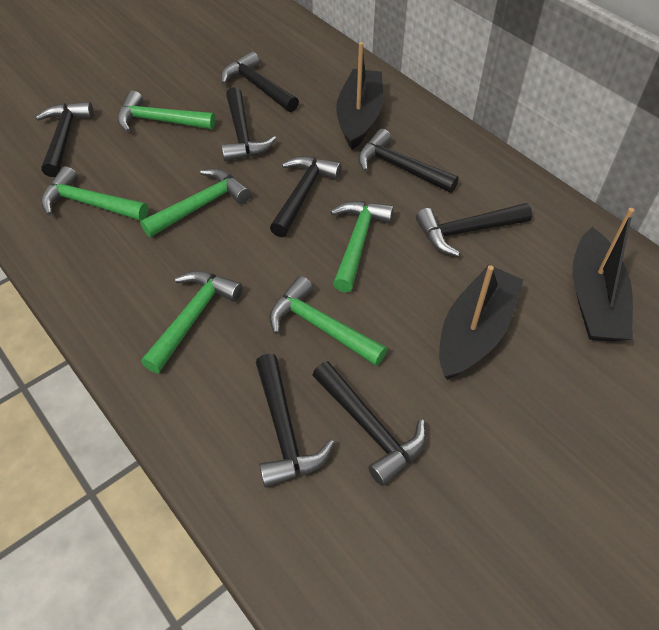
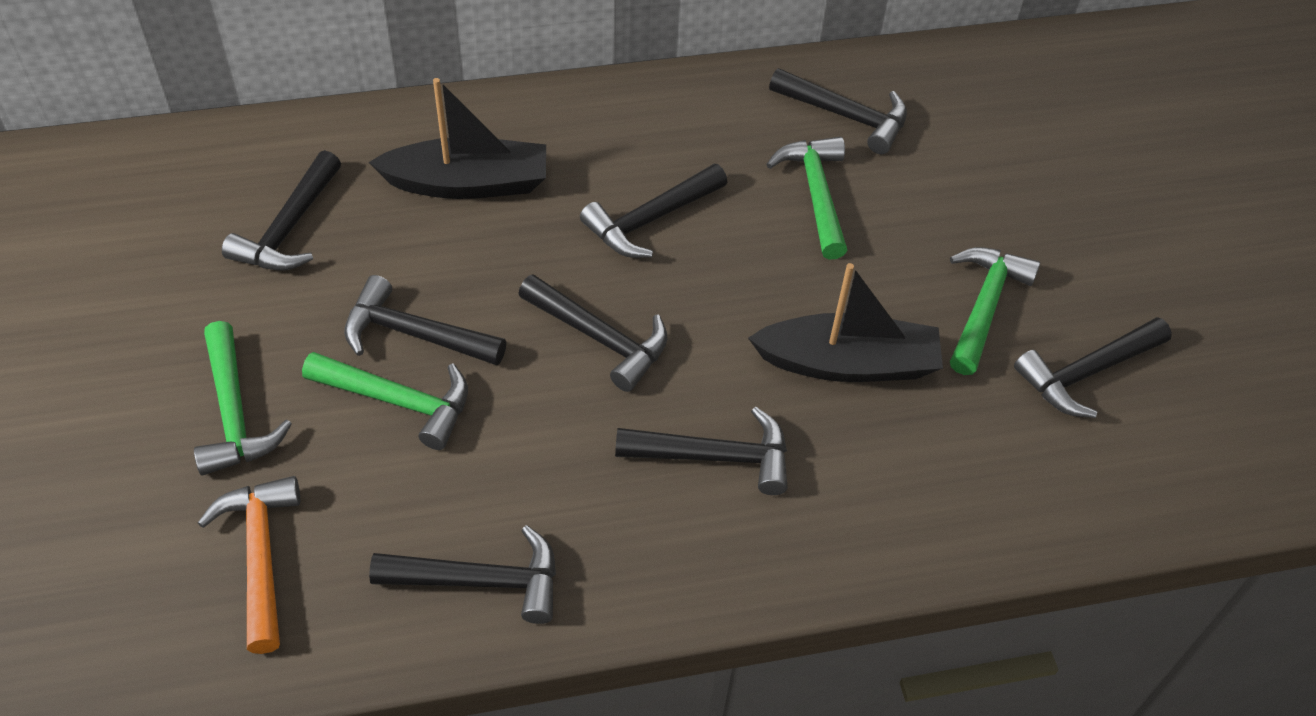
black boat: 3 -> 2
green hammer: 6 -> 4
orange hammer: 0 -> 1

